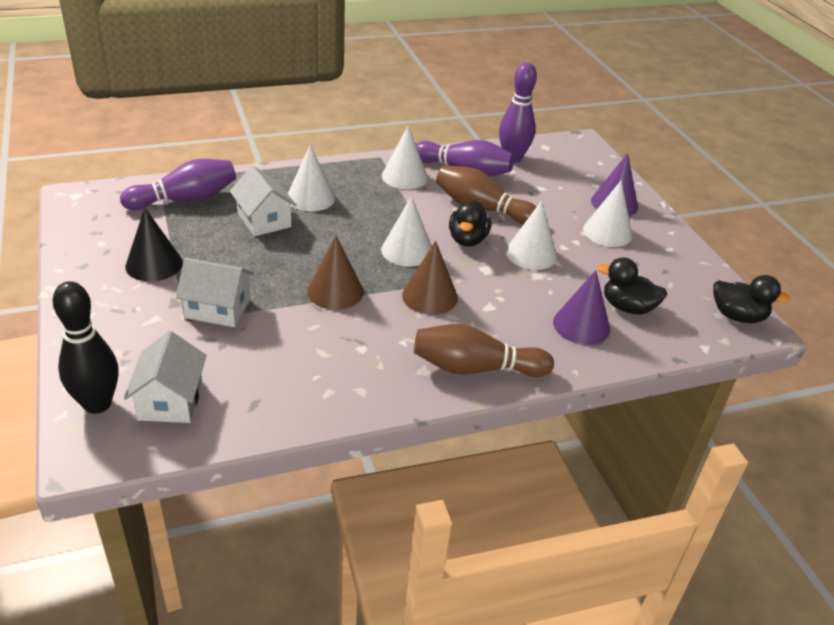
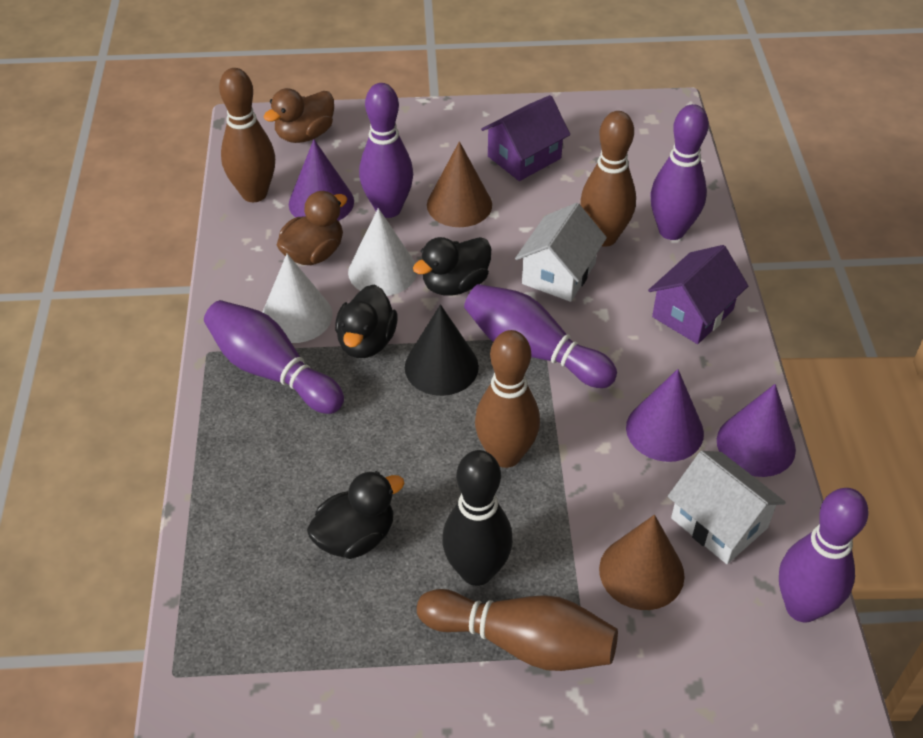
brown bowling pin: 2 -> 4
brown duck: 0 -> 2
purple bowling pin: 3 -> 5
purple cone: 2 -> 3
purple house: 0 -> 2
white cone: 5 -> 2
white house: 3 -> 2

